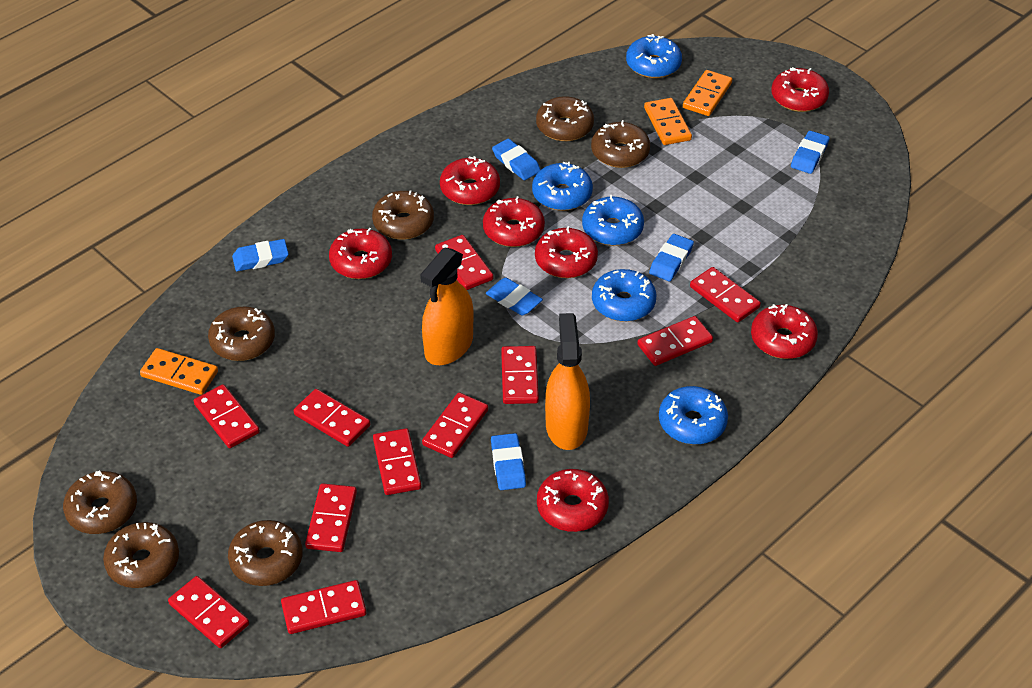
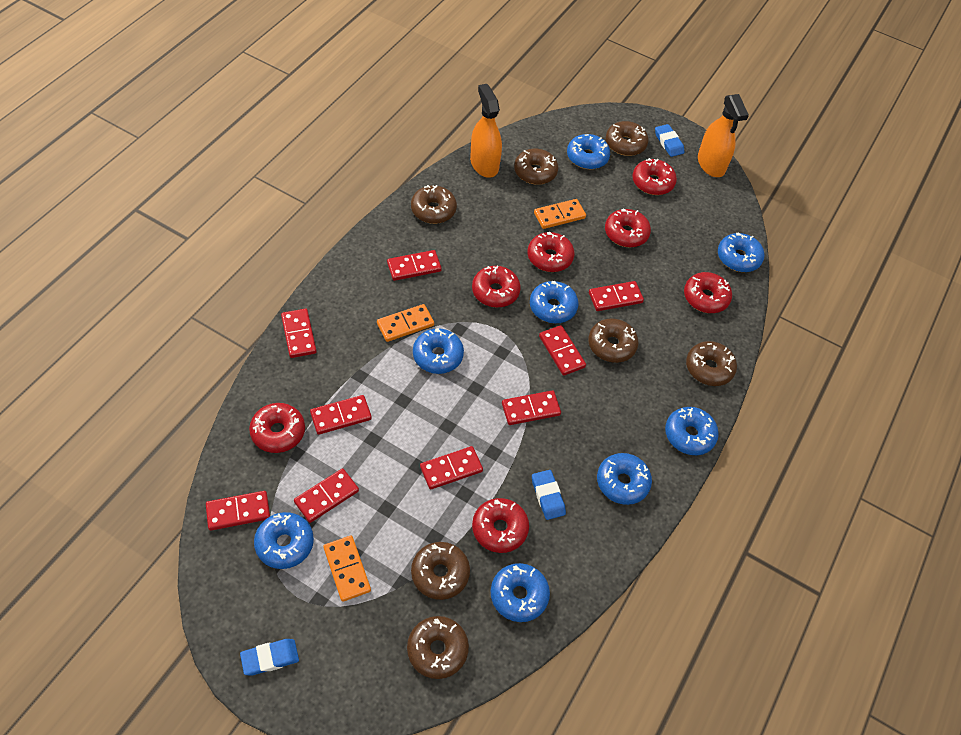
blue donut: 5 -> 8
blue eraser: 6 -> 3
red domino: 11 -> 9

